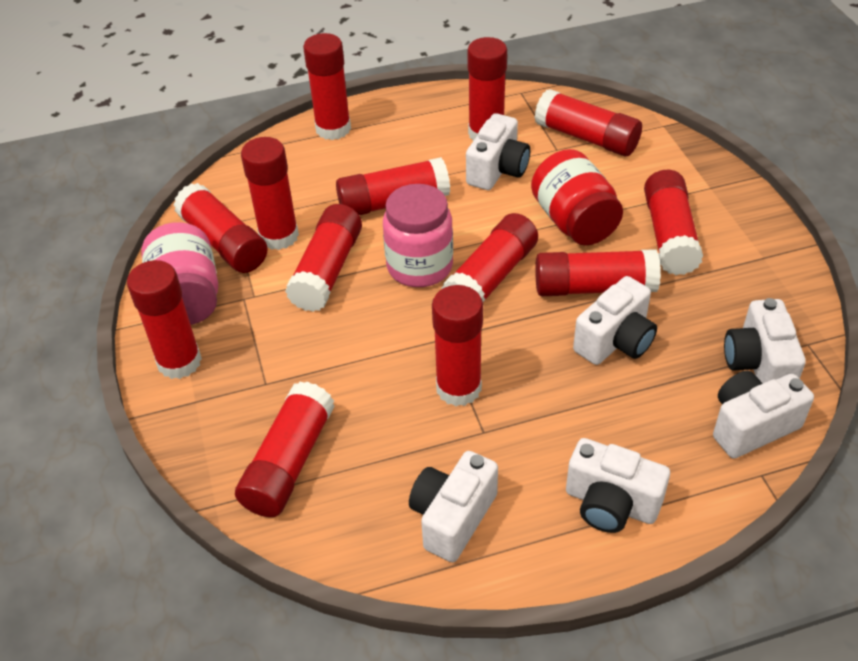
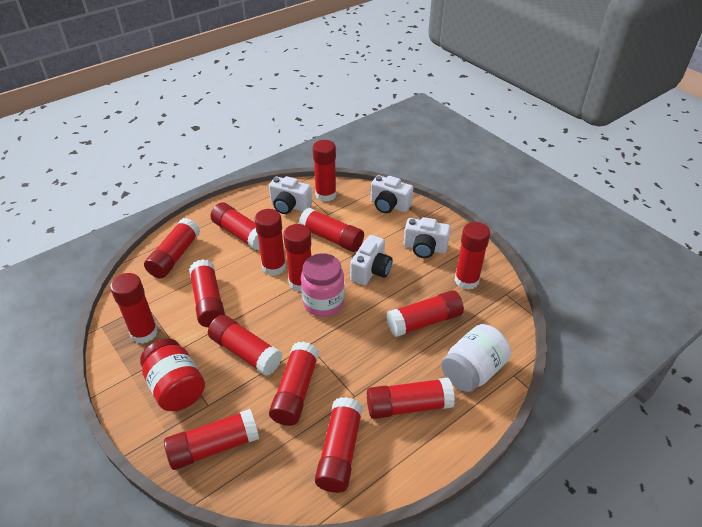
pink jar: 2 -> 1
red glue stick: 13 -> 15
white camera: 6 -> 4
white jar: 0 -> 1

